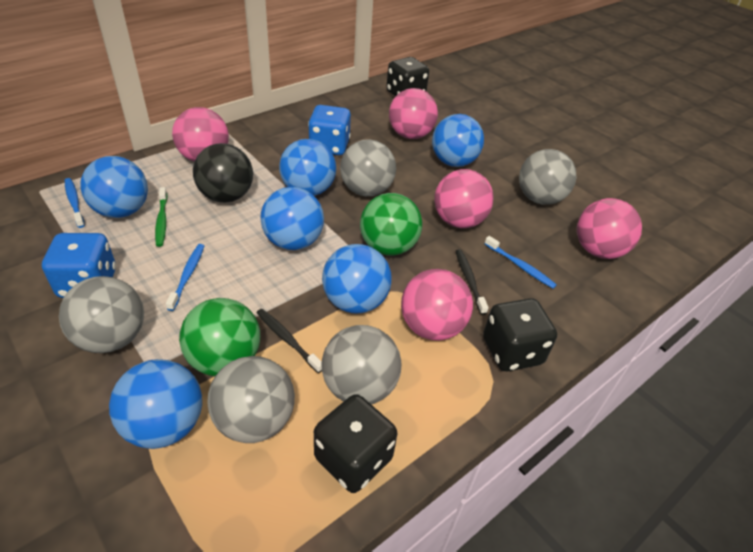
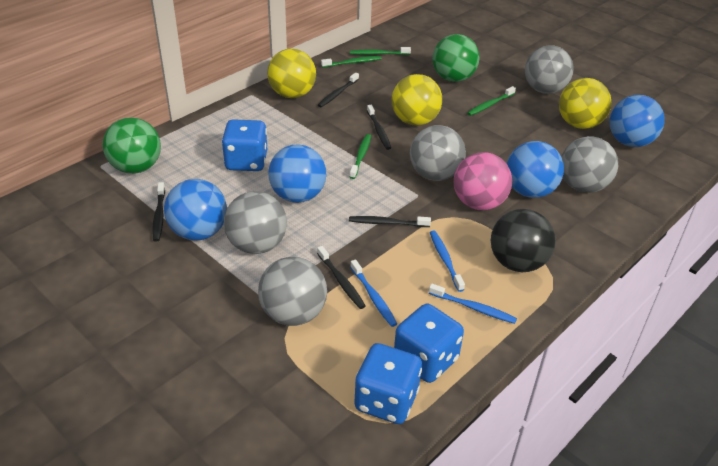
black dice: 3 -> 0
black toothbrush: 2 -> 5
blue ball: 6 -> 4
blue dice: 2 -> 3
green toothbrush: 1 -> 4
pink ball: 5 -> 1
yellow ball: 0 -> 3

